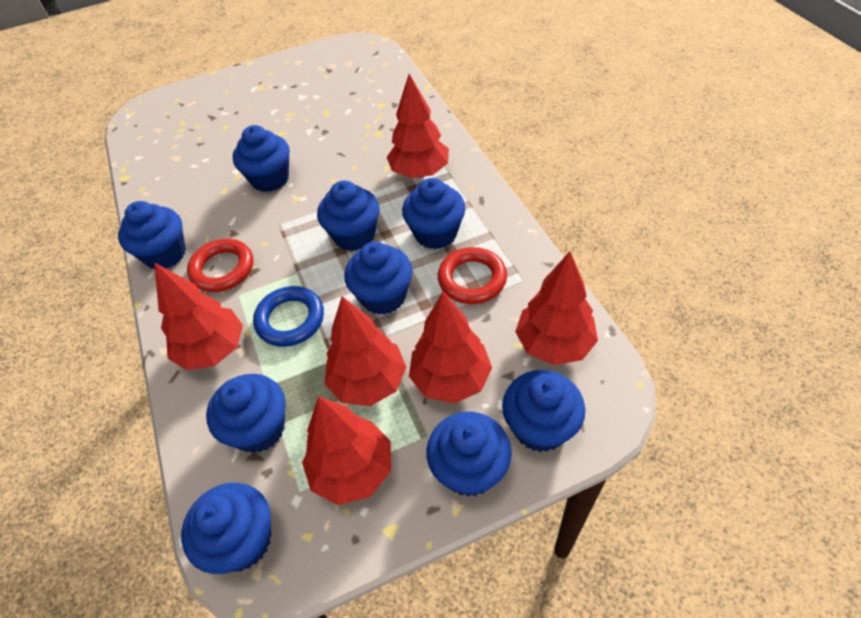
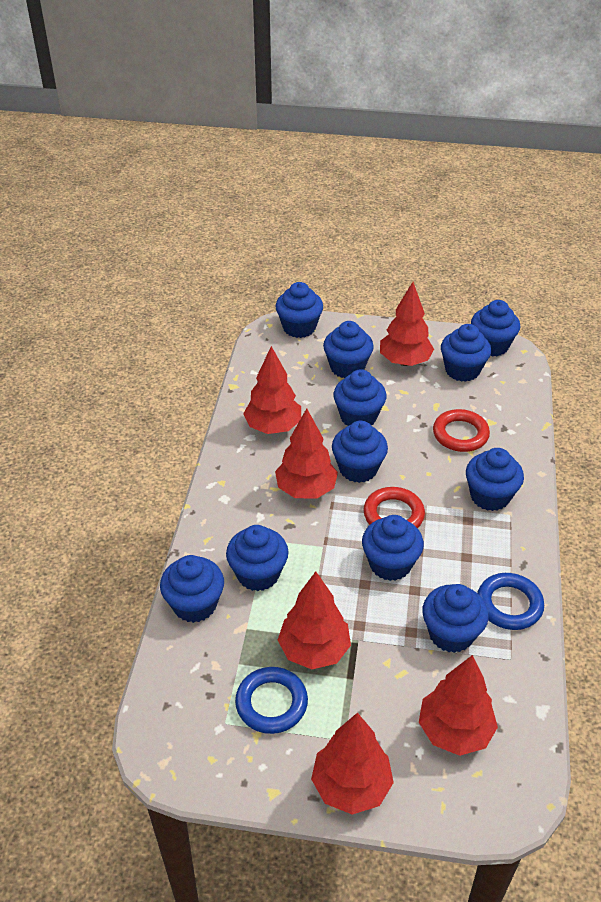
blue cupcake: 9 -> 11
blue ring: 1 -> 2

